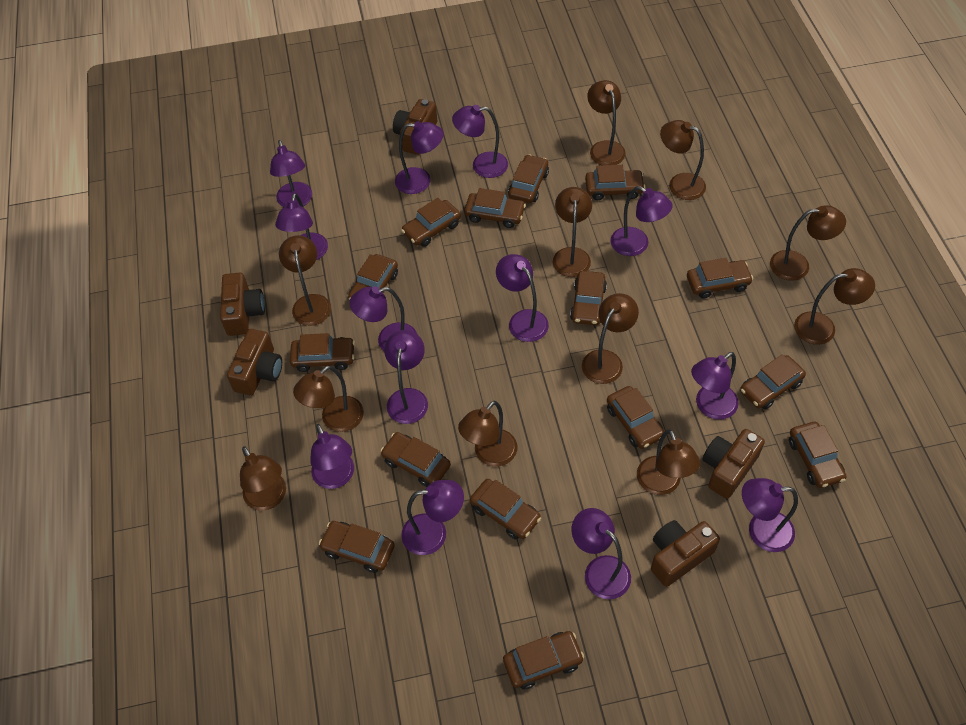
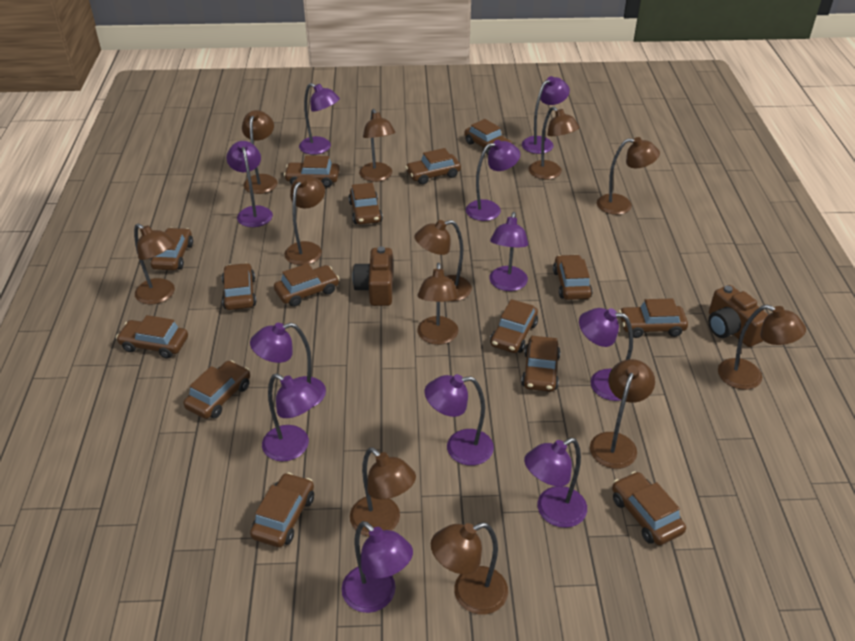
brown camera: 5 -> 2
brown lamp: 11 -> 12
purple lamp: 13 -> 11

